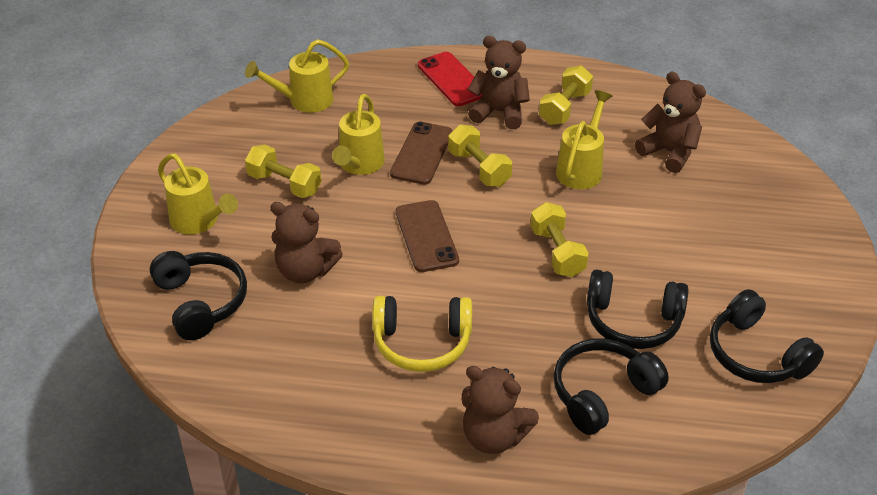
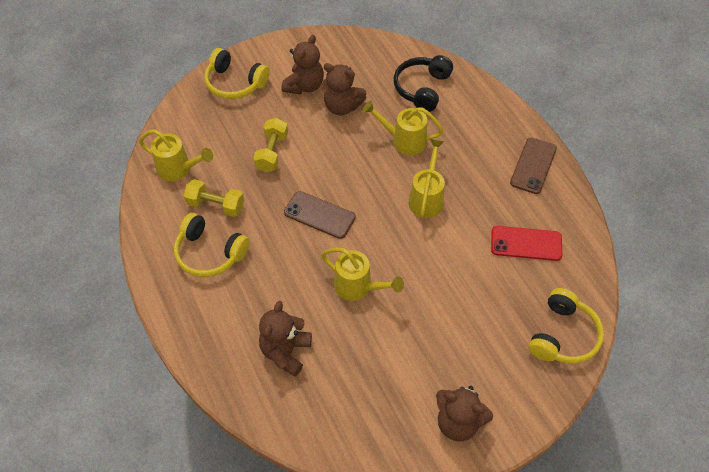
black headphones: 4 -> 1
yellow dumbbell: 4 -> 2
yellow headphones: 1 -> 3

